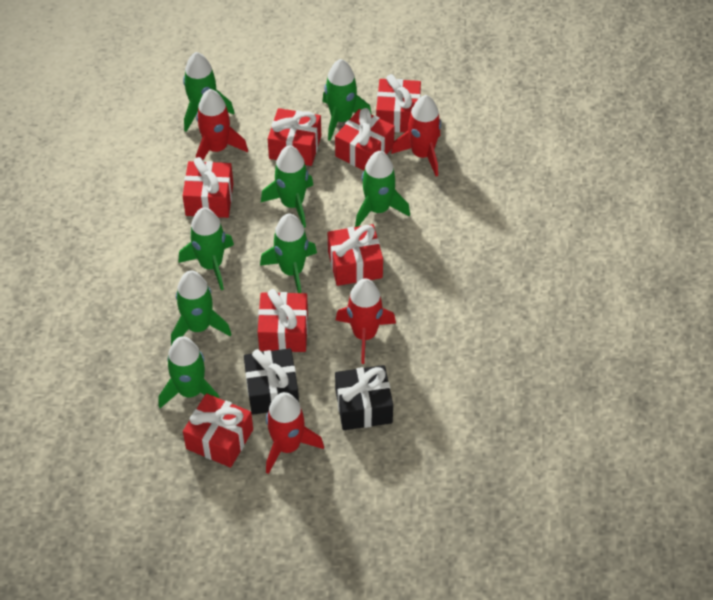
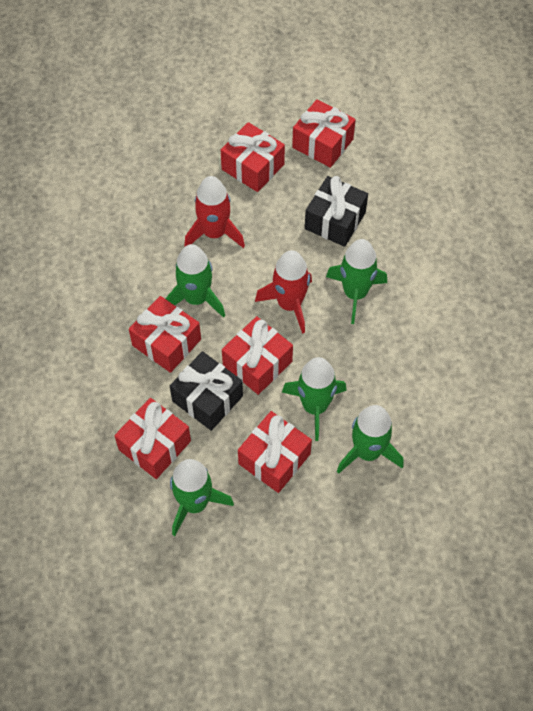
green rocket: 8 -> 5
red gift: 7 -> 6
red rocket: 4 -> 2

